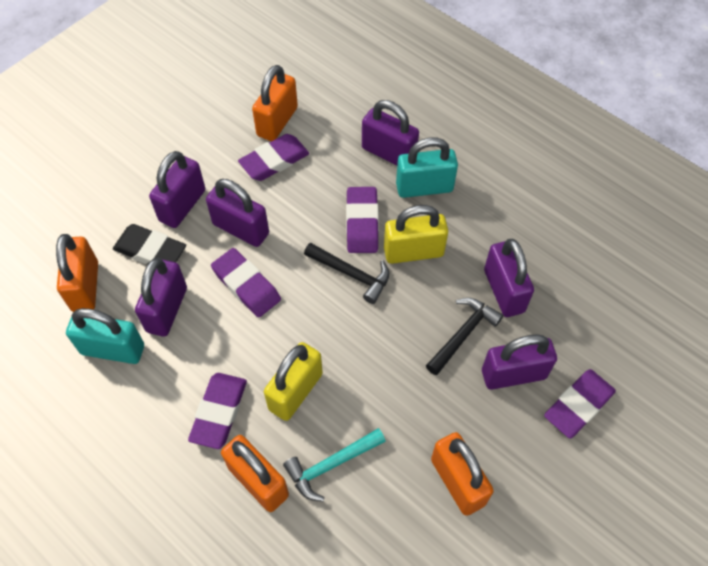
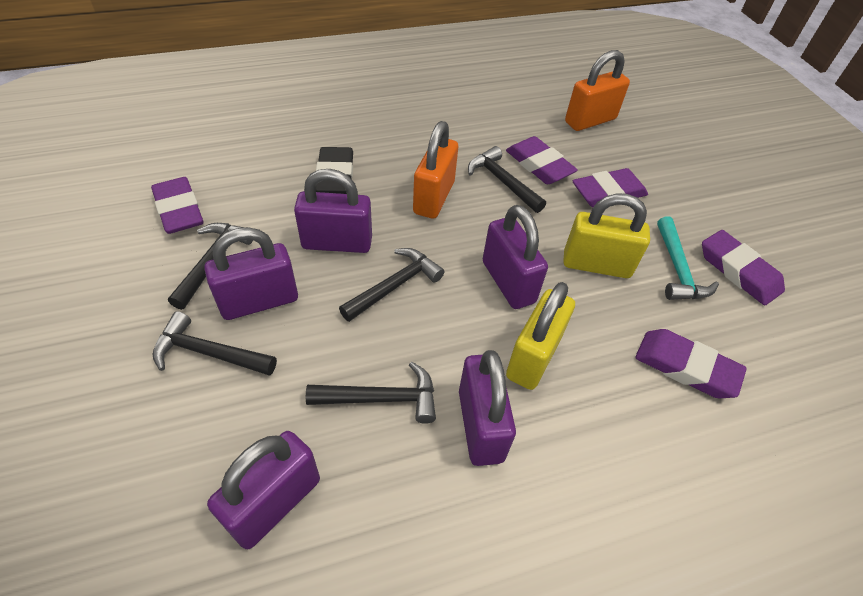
black hammer: 2 -> 5
orange padlock: 4 -> 2
purple padlock: 6 -> 5
turquoise padlock: 2 -> 0

